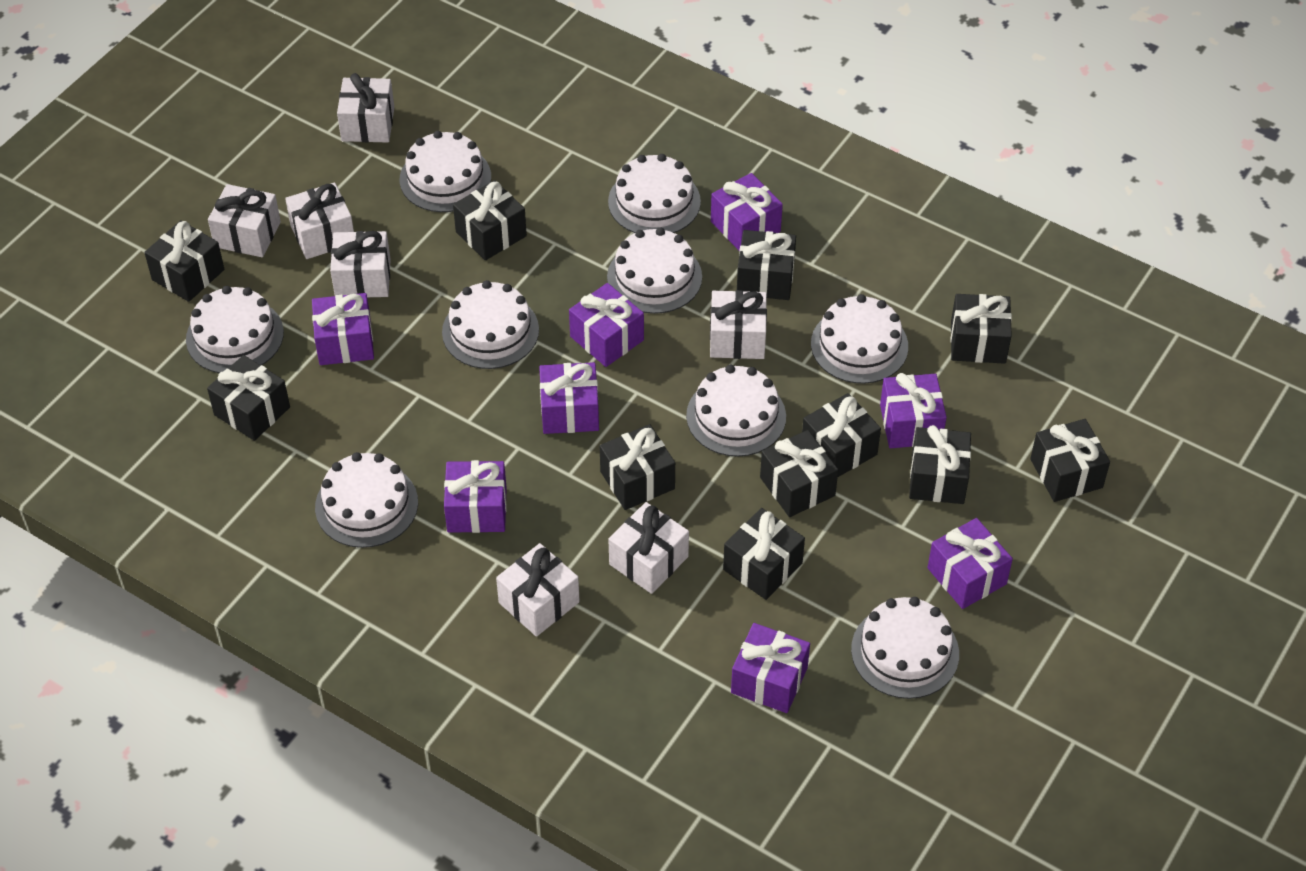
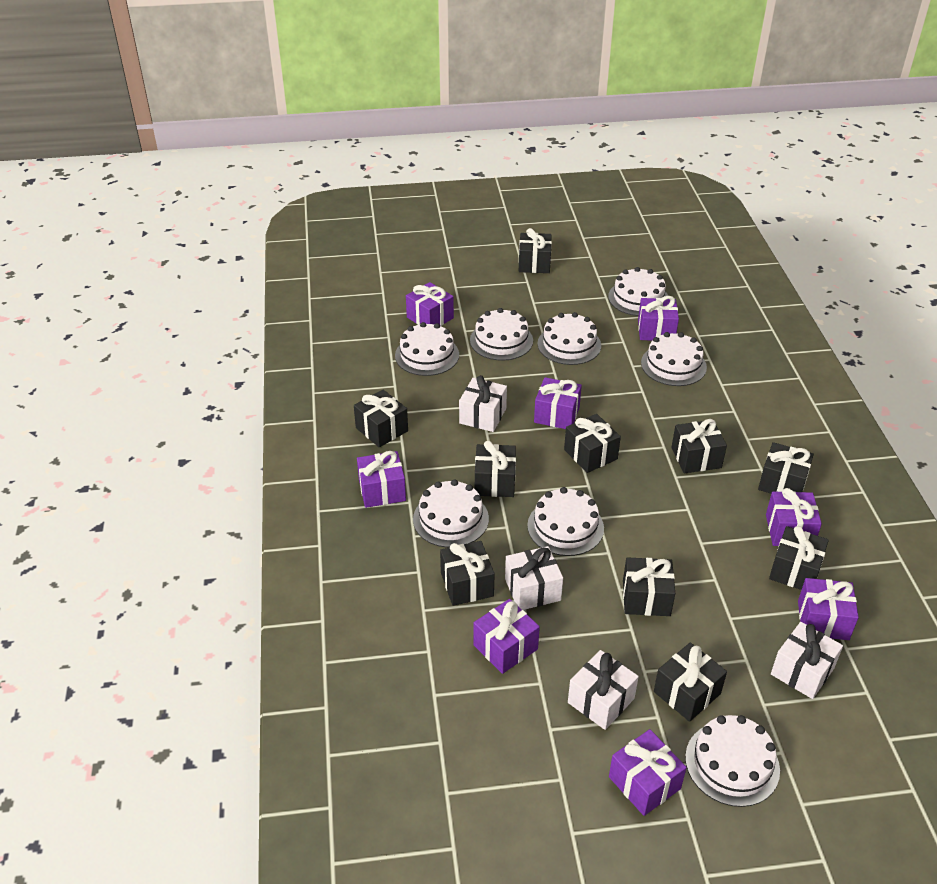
black gift: 11 -> 10
white cake: 9 -> 8
white gift: 7 -> 4

